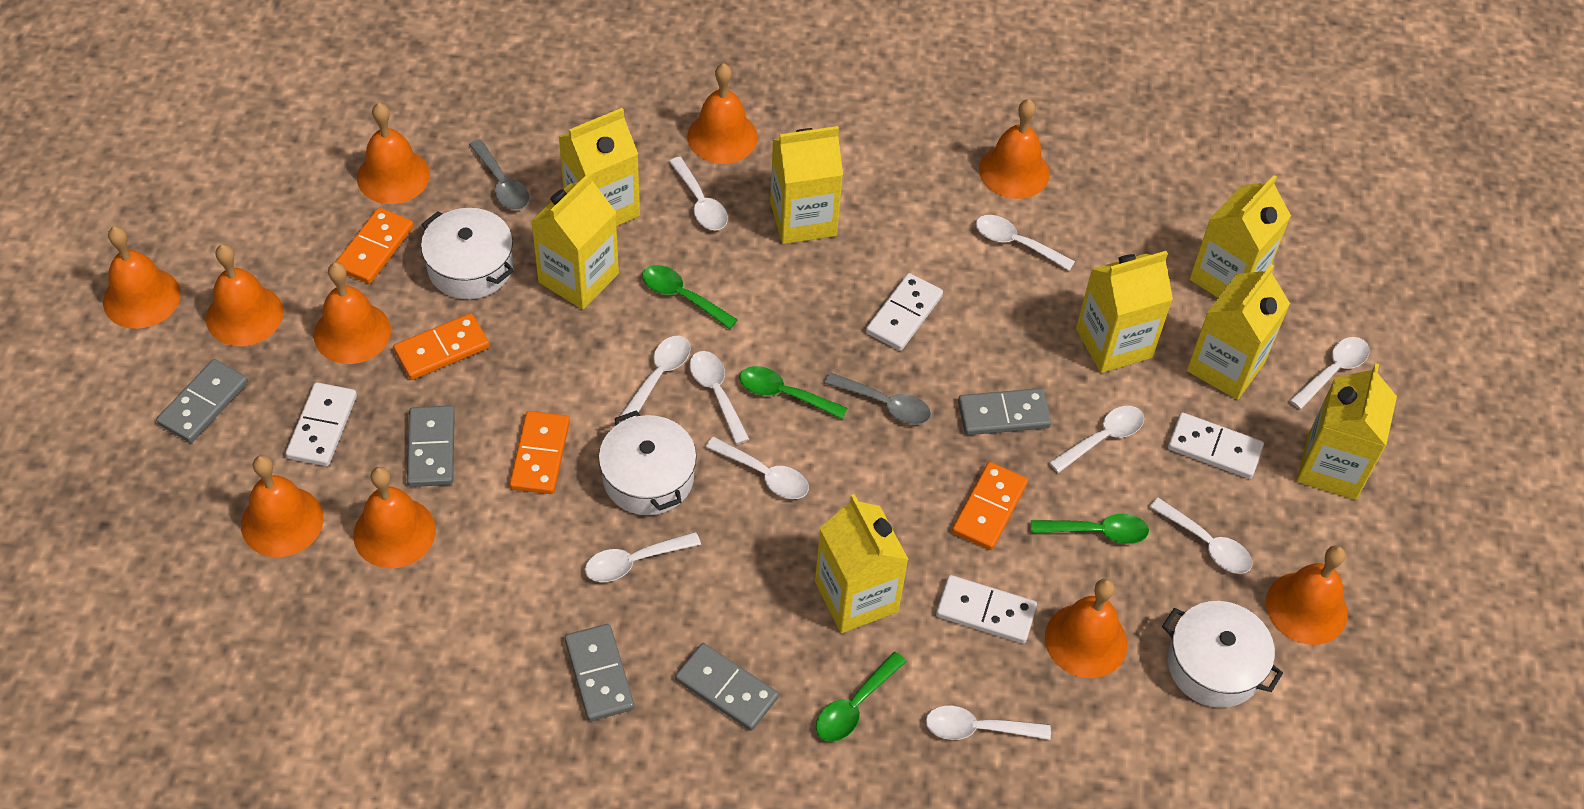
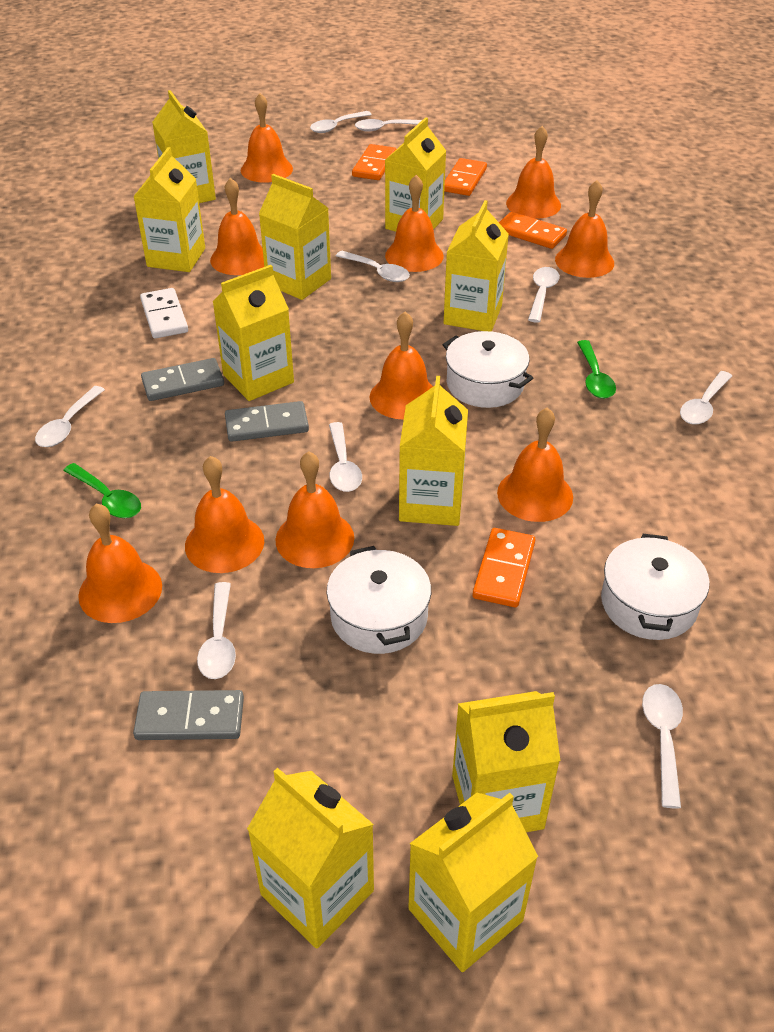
green spoon: 4 -> 2
grey domino: 5 -> 3
grey spoon: 2 -> 0
white domino: 4 -> 1
white spoon: 10 -> 9
yellow carton: 8 -> 10

